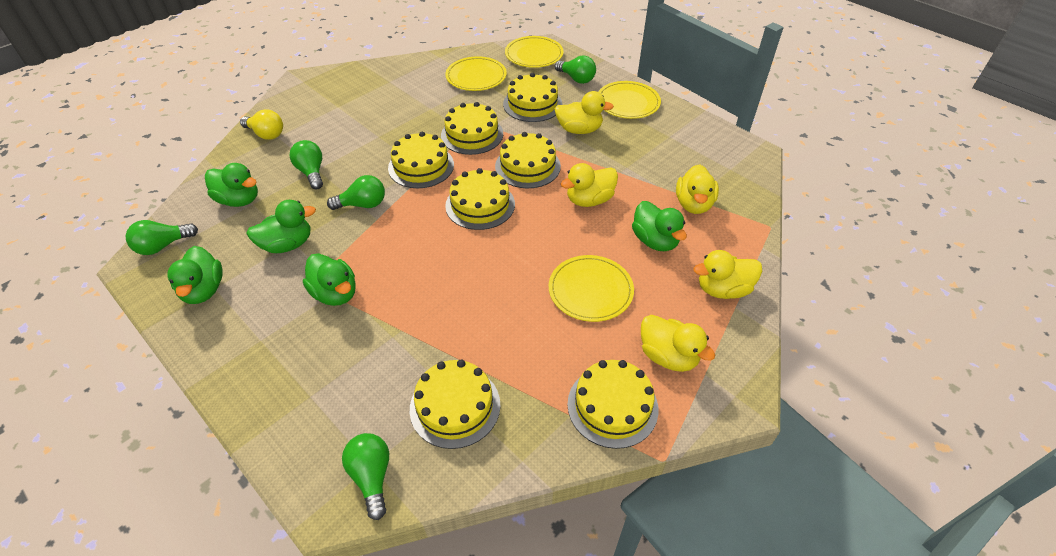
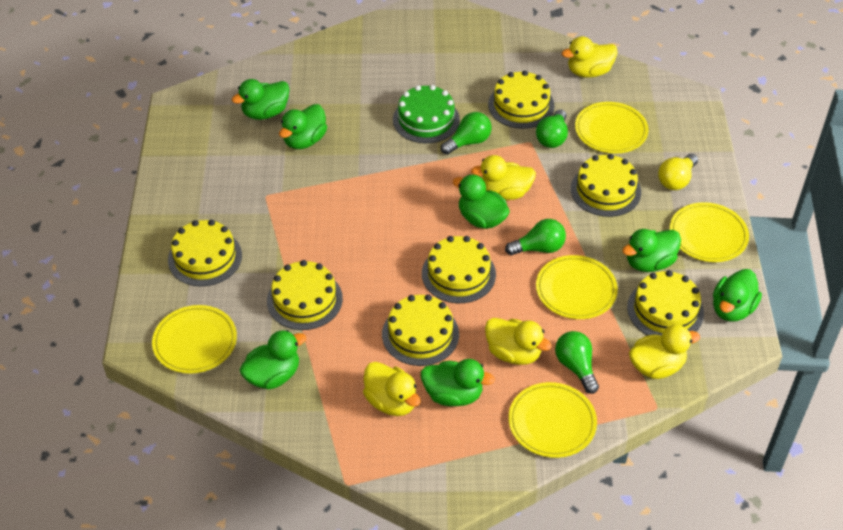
green cake: 0 -> 1
green duck: 5 -> 7
green light bulb: 5 -> 4
yellow plate: 4 -> 5

